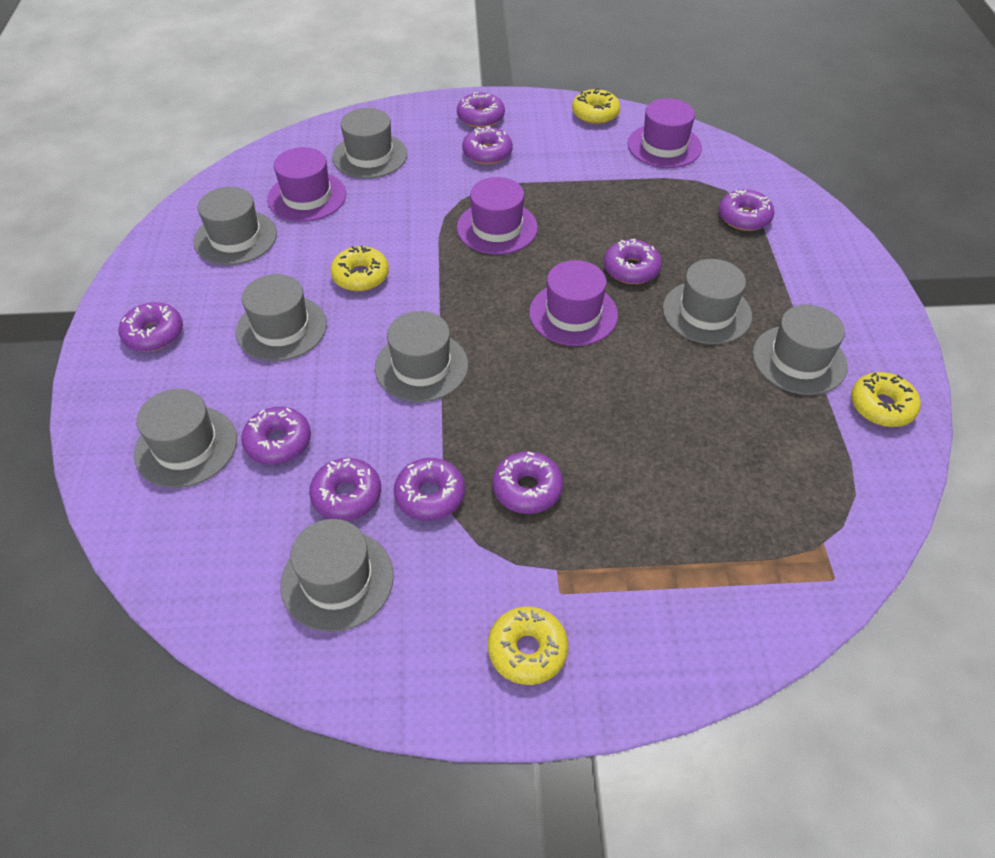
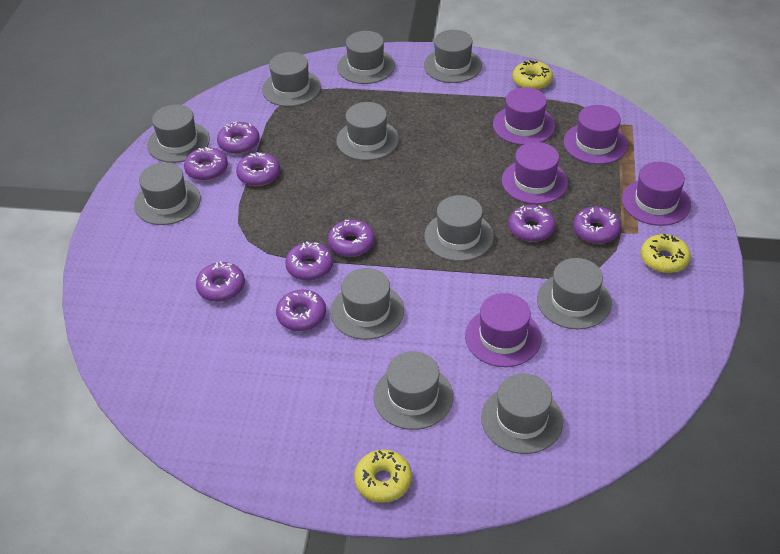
grey hat: 8 -> 11
purple hat: 4 -> 5
yellow donut: 4 -> 3

